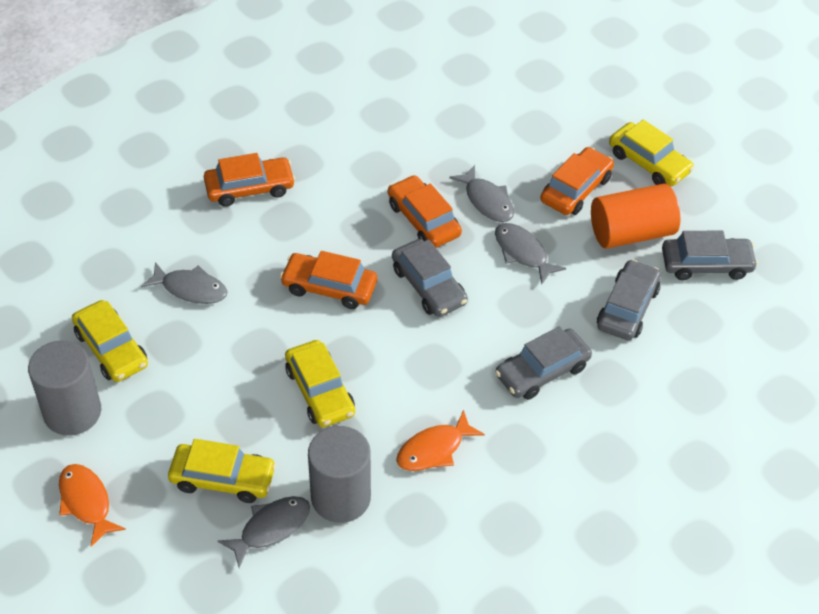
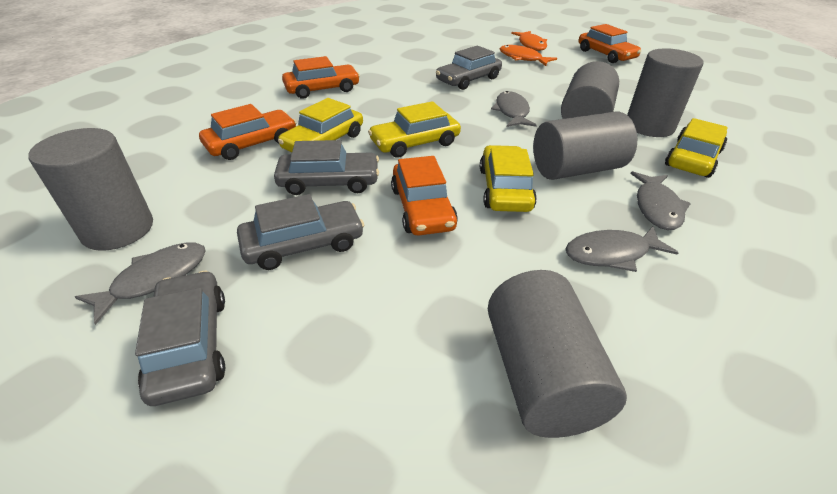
grey cylinder: 2 -> 5
orange cylinder: 1 -> 0

